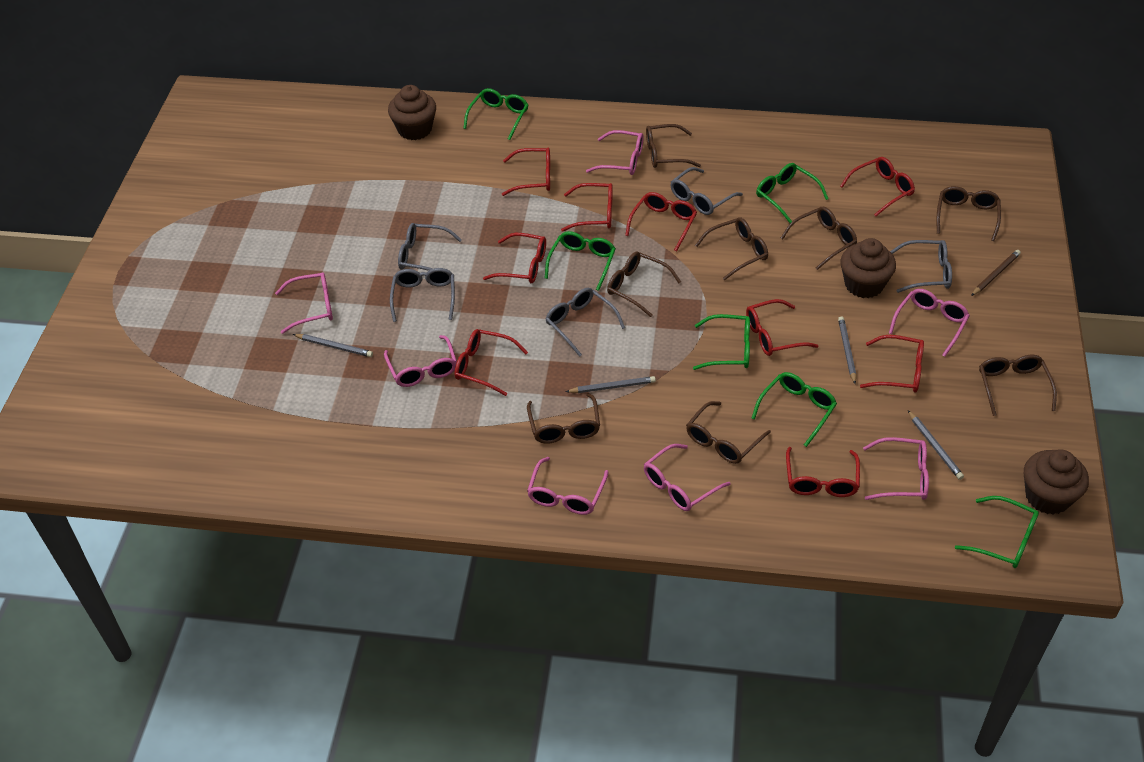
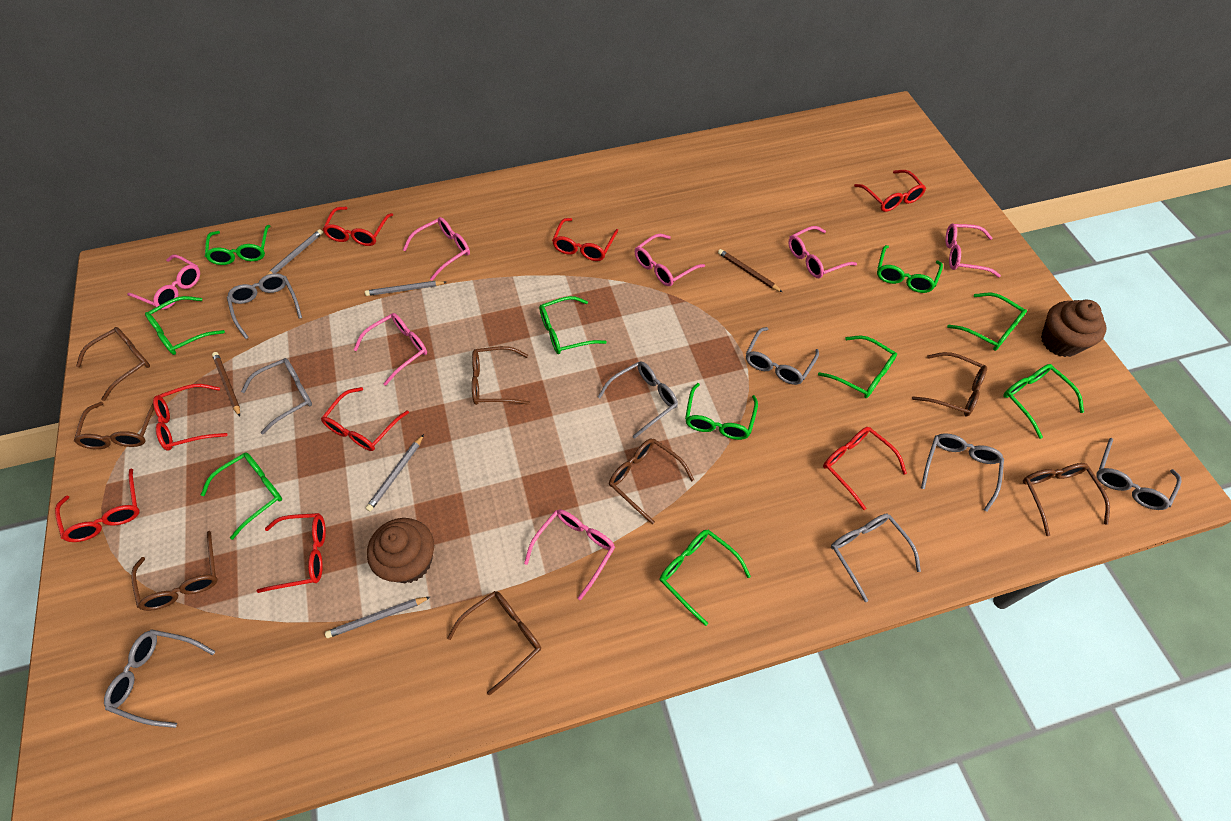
brown cupcake: 3 -> 2
brown pencil: 1 -> 2
green glasses: 6 -> 10
grey glasses: 5 -> 8
red glasses: 9 -> 8

